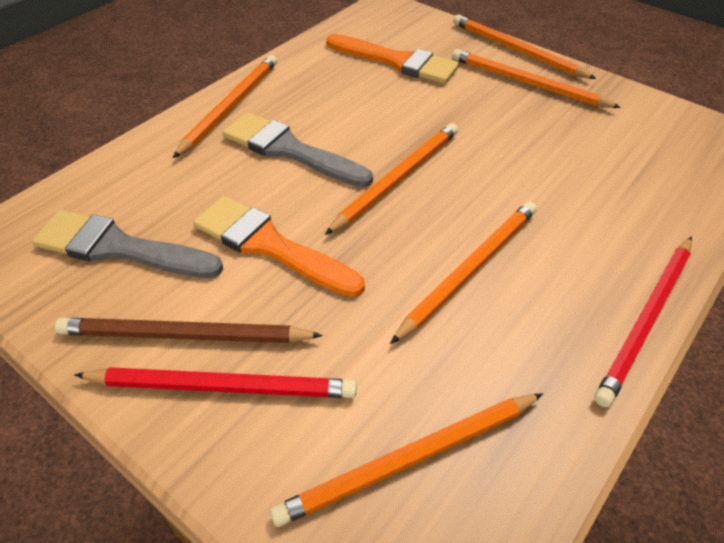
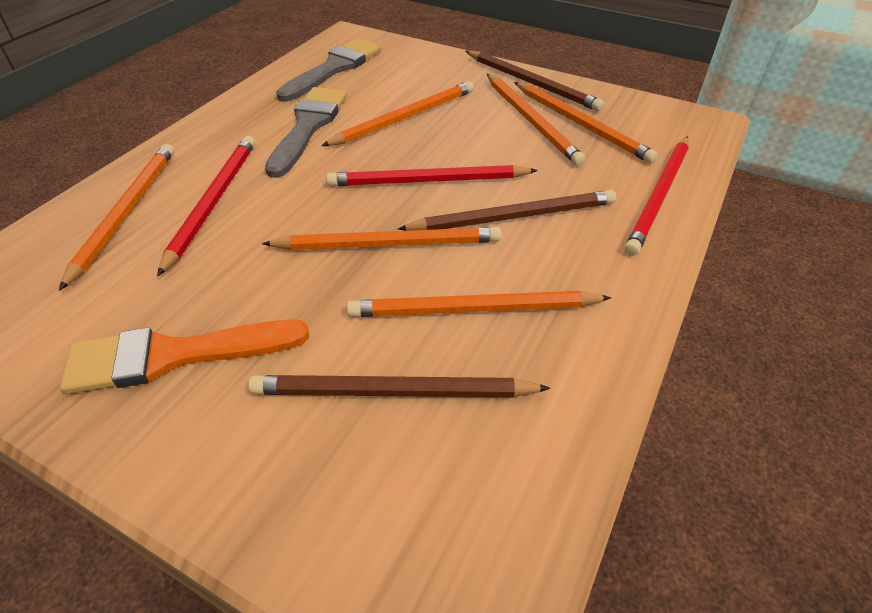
brown pencil: 1 -> 3
orange brush: 2 -> 1
red pencil: 2 -> 3

